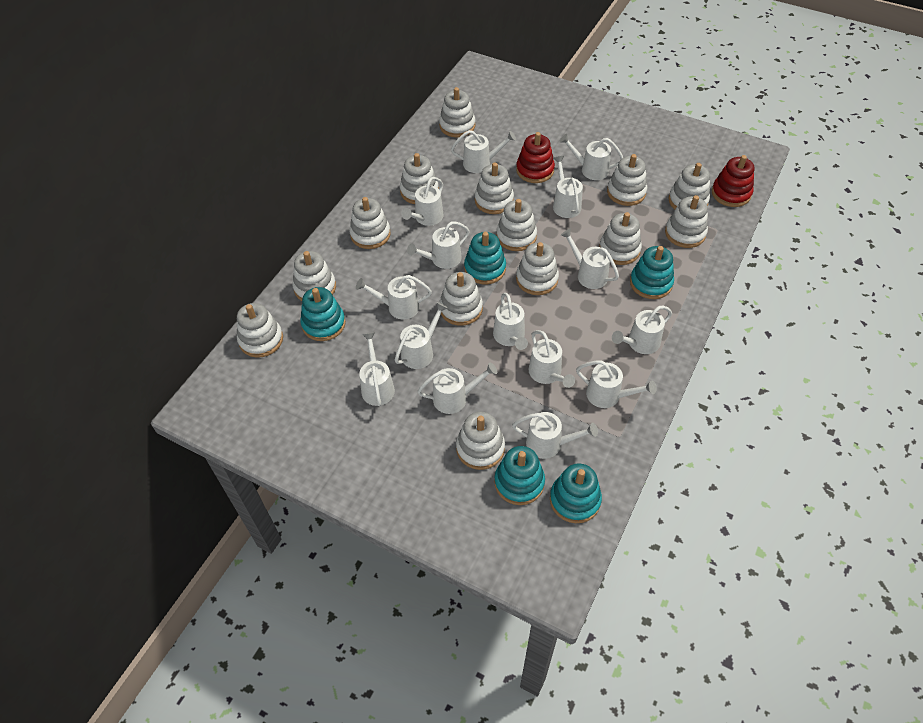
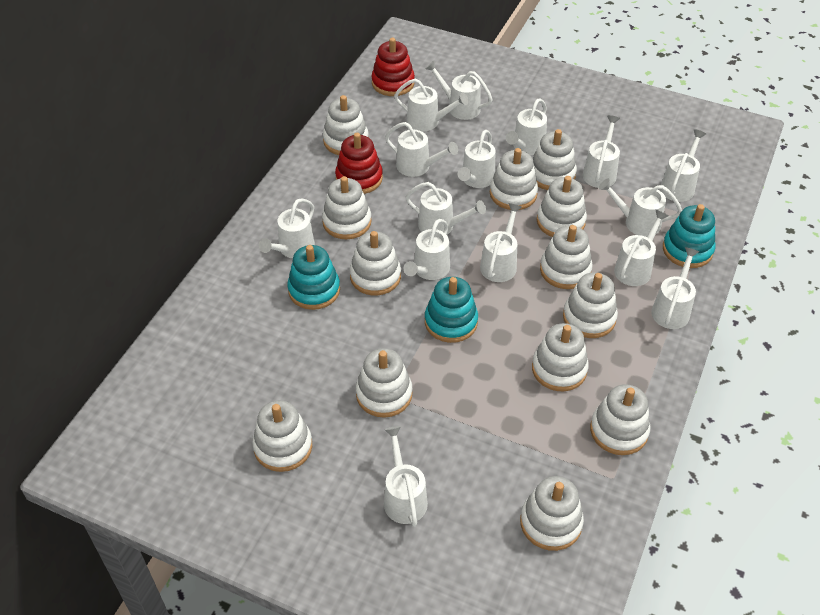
turquoise stacking toy: 5 -> 3
white stacking toy: 14 -> 13

